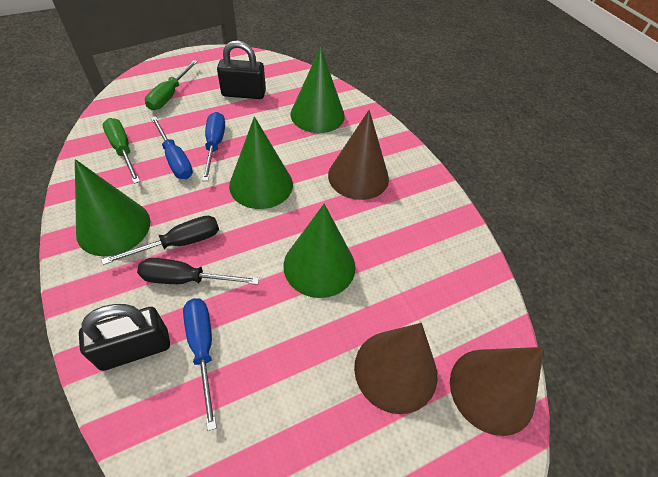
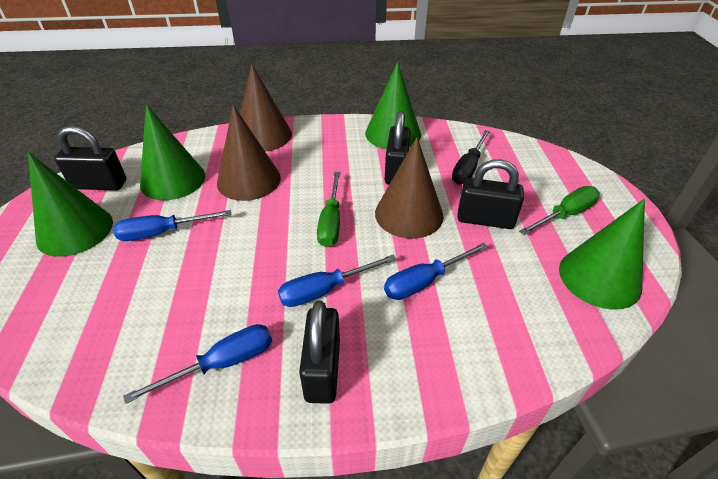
black padlock: 2 -> 4
black screwdriver: 2 -> 1
blue screwdriver: 3 -> 4

